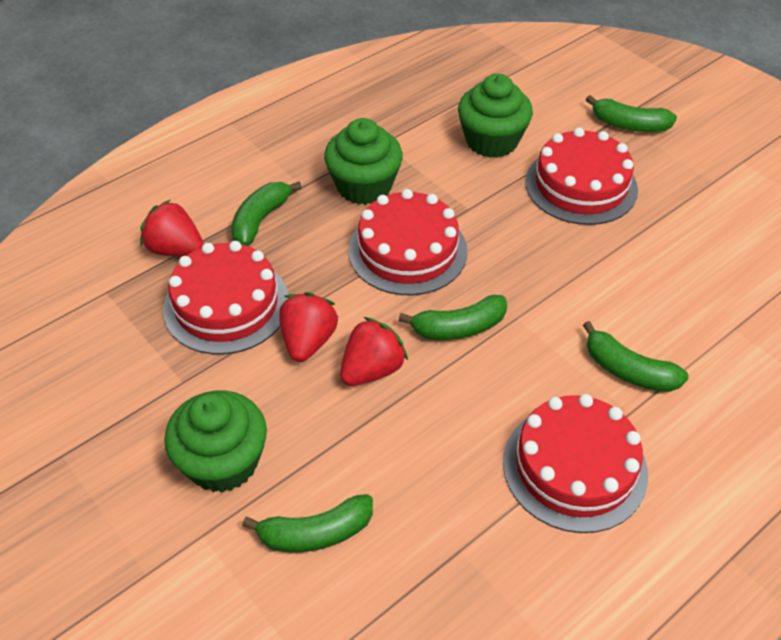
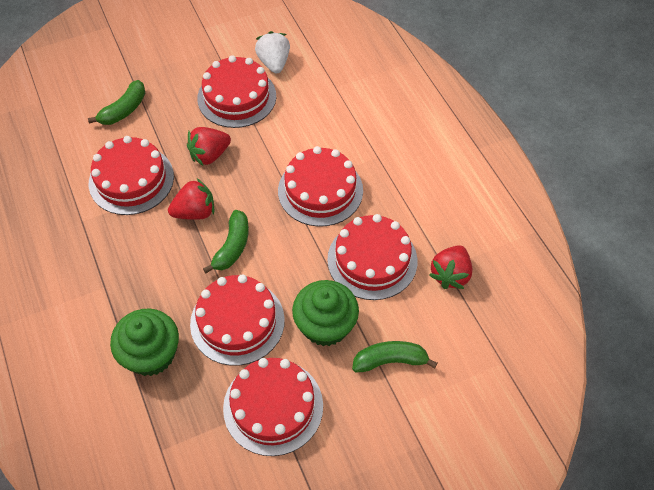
green banana: 5 -> 3
green cupcake: 3 -> 2
red cake: 4 -> 6
white strawberry: 0 -> 1

